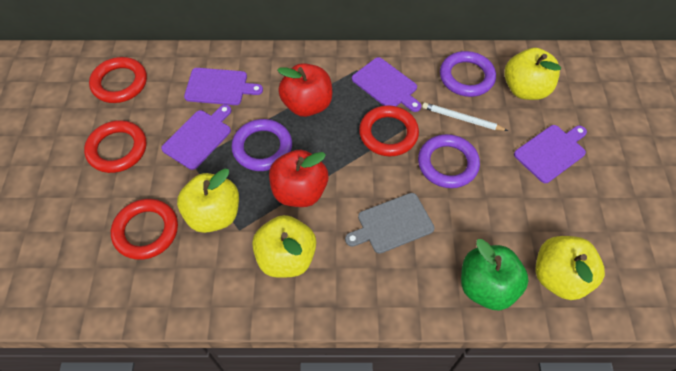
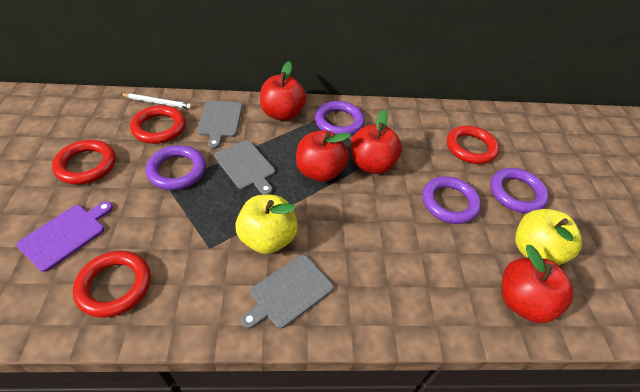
green apple: 1 -> 0
grey cutting board: 1 -> 3
purple cutting board: 4 -> 1
purple ring: 3 -> 4
red apple: 2 -> 4
yellow apple: 4 -> 2

